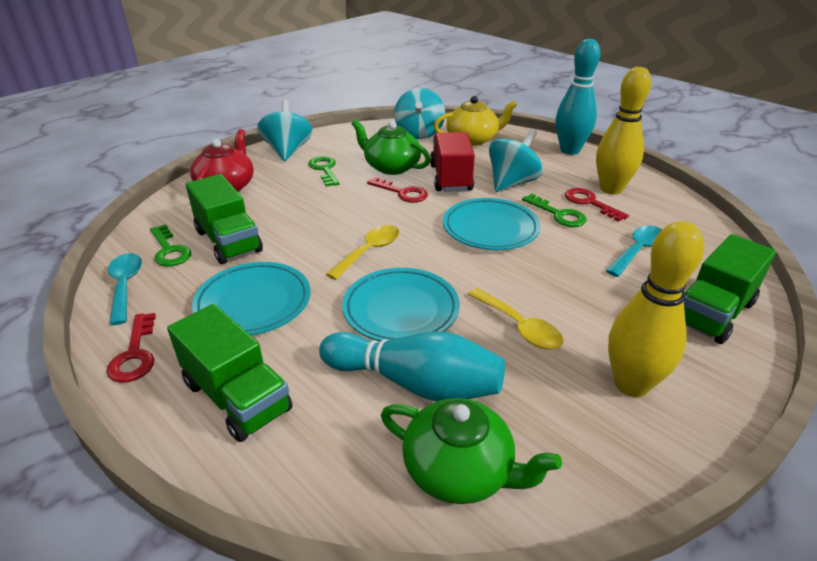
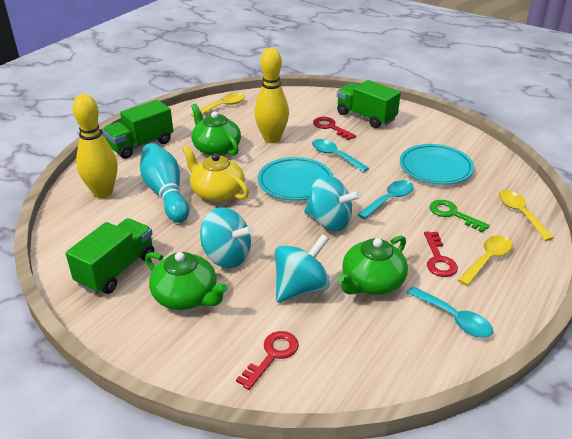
green key: 3 -> 1
green teapot: 2 -> 3
red teapot: 1 -> 0
red truck: 1 -> 0
turquoise bowling pin: 2 -> 1
turquoise plate: 3 -> 2
turquoise spoon: 2 -> 3
yellow spoon: 2 -> 3

